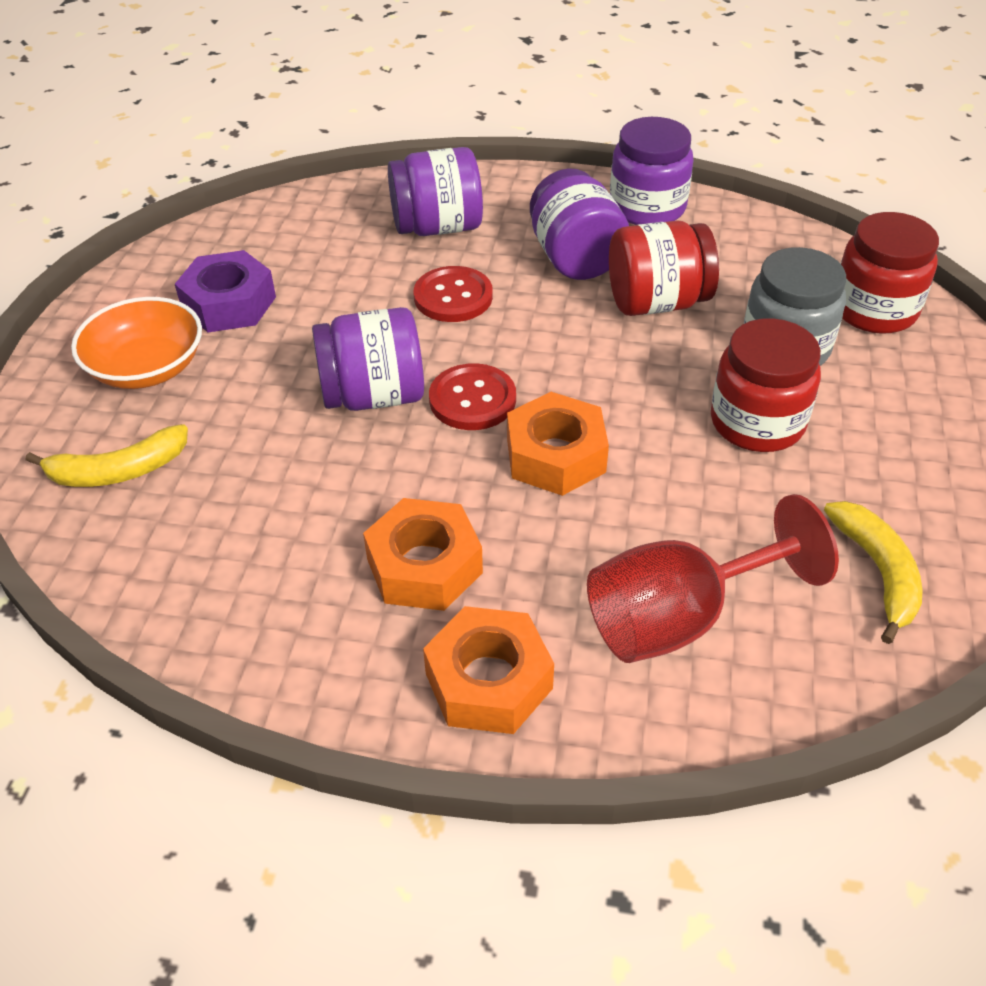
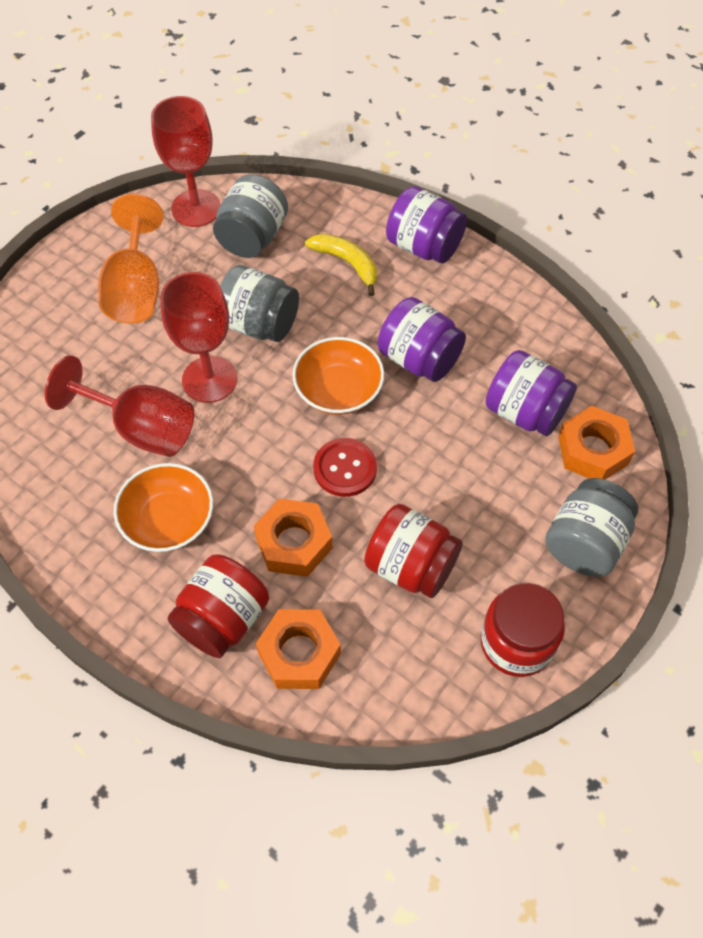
grey jar: 1 -> 3
orange bowl: 1 -> 2
orange goblet: 0 -> 1
purple jar: 4 -> 3
purple nut: 1 -> 0
red button: 2 -> 1
red goblet: 1 -> 3
yellow banana: 2 -> 1

